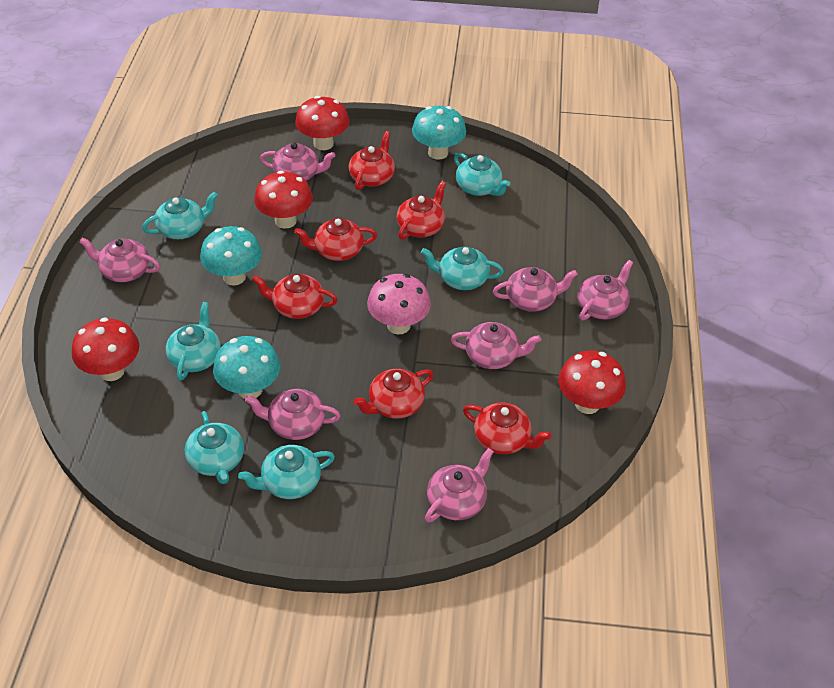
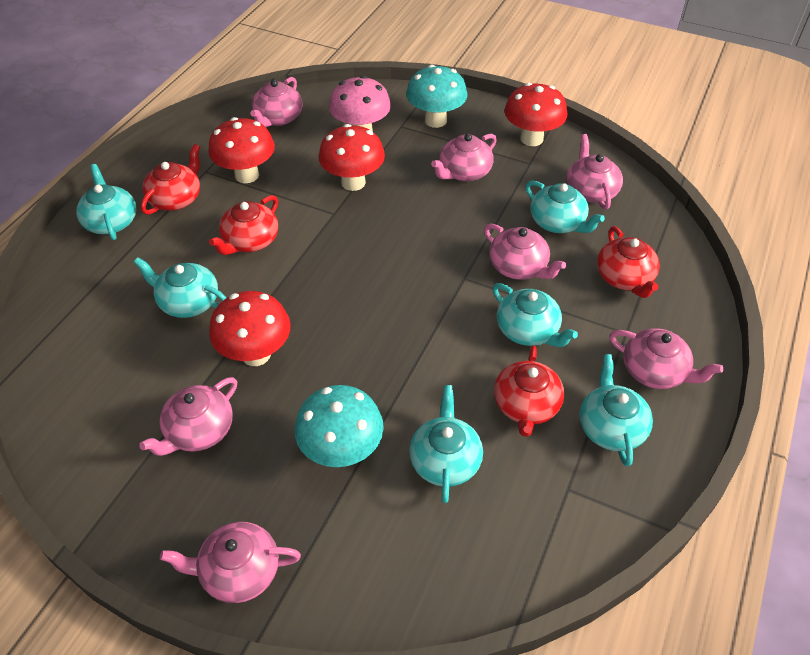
red teapot: 6 -> 4
turquoise mushroom: 3 -> 2

